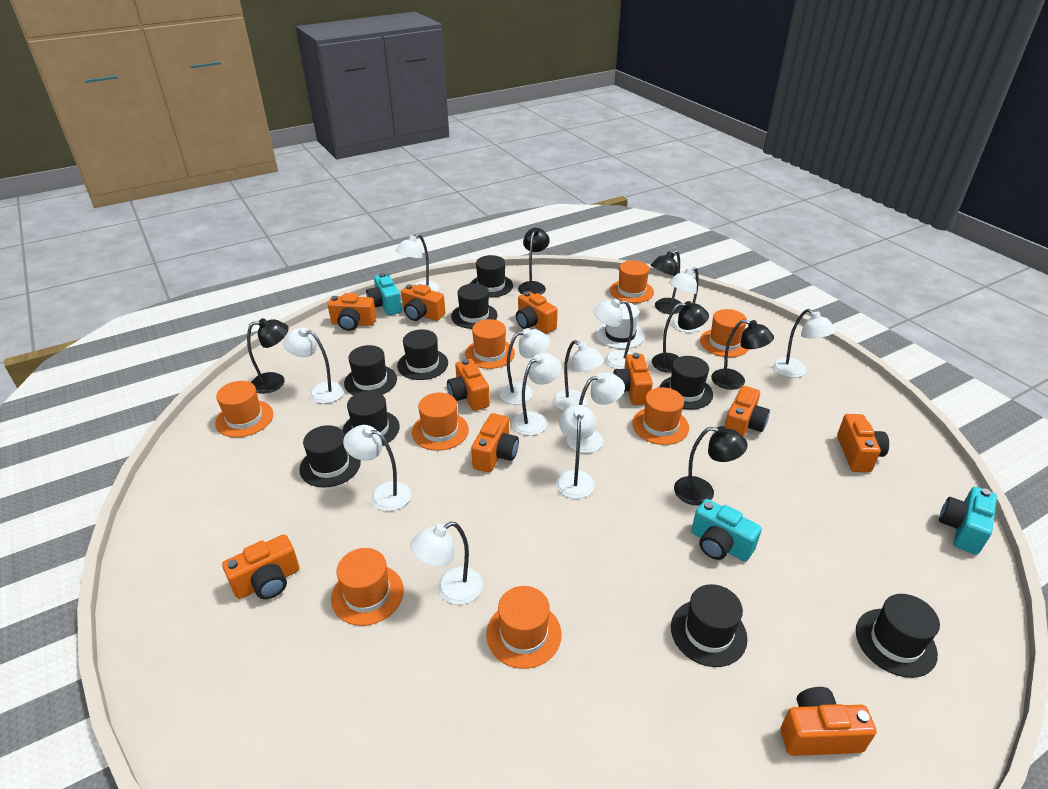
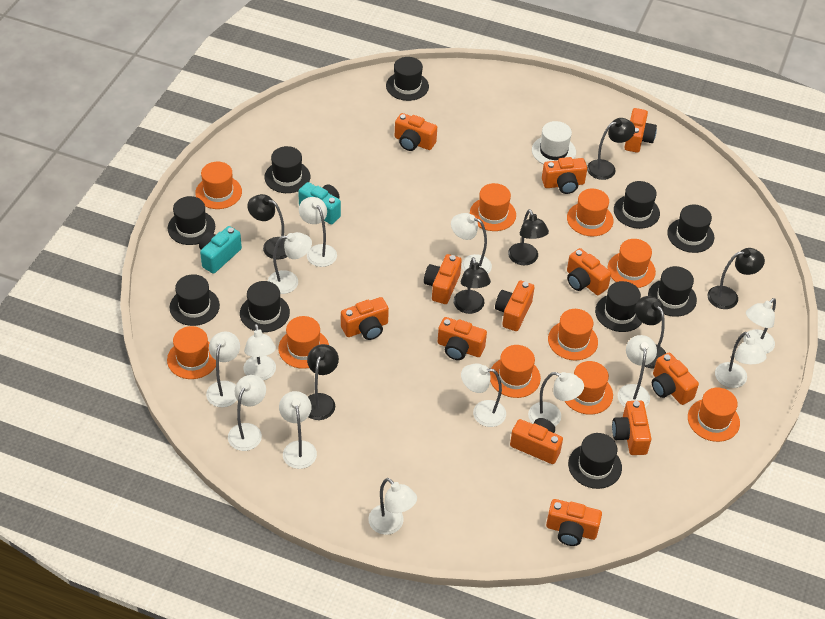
black hat: 9 -> 10
black lamp: 6 -> 7
orange camera: 10 -> 12
orange hat: 8 -> 10
turquoise camera: 3 -> 2
white lamp: 12 -> 13

